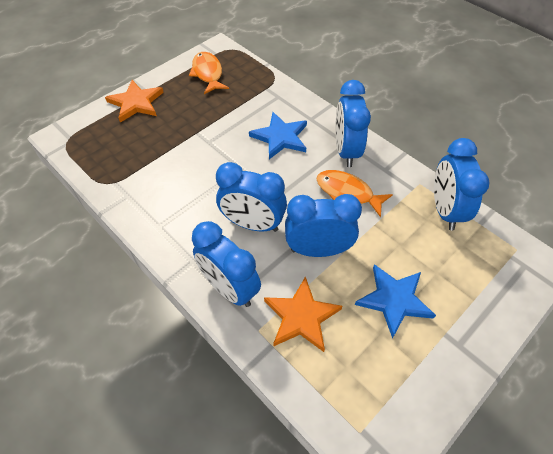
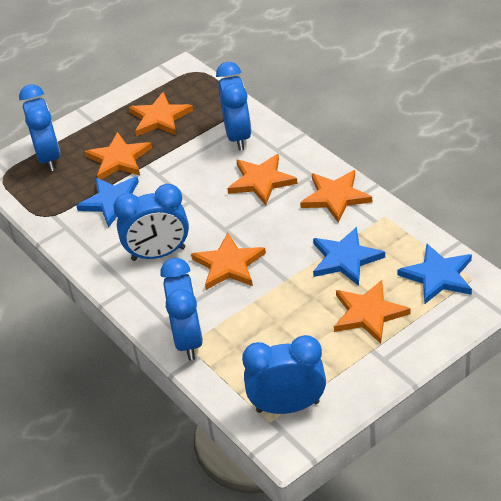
blue star: 2 -> 3
orange fish: 2 -> 0
orange star: 2 -> 6

